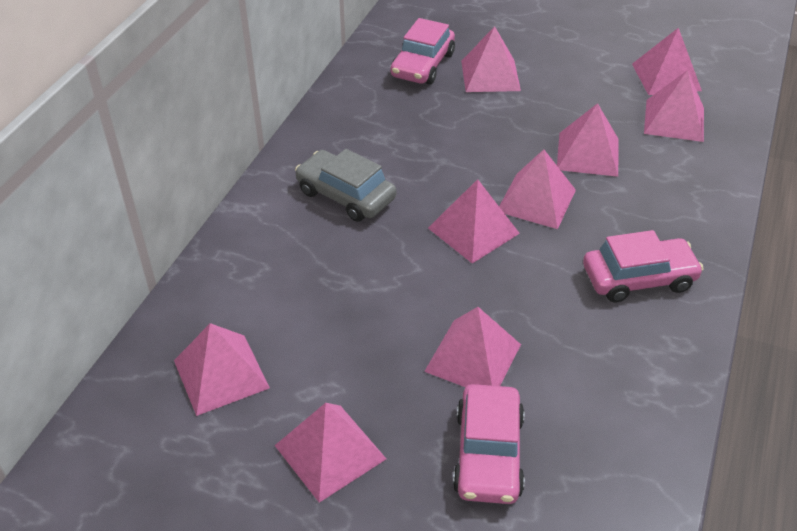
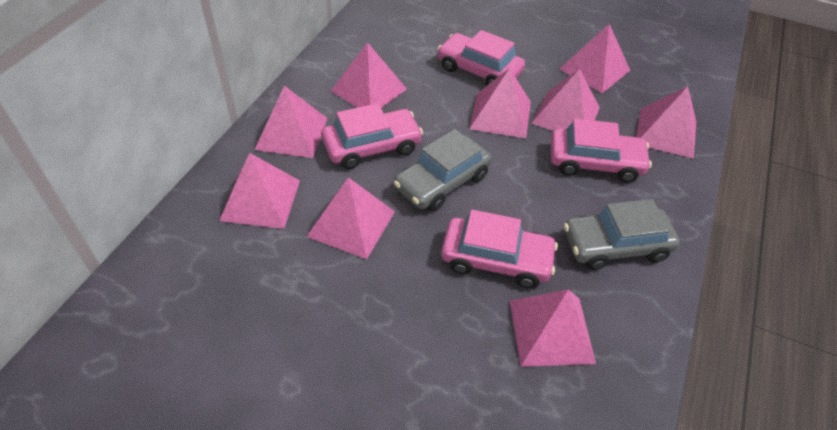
grey car: 1 -> 2
pink car: 3 -> 4

